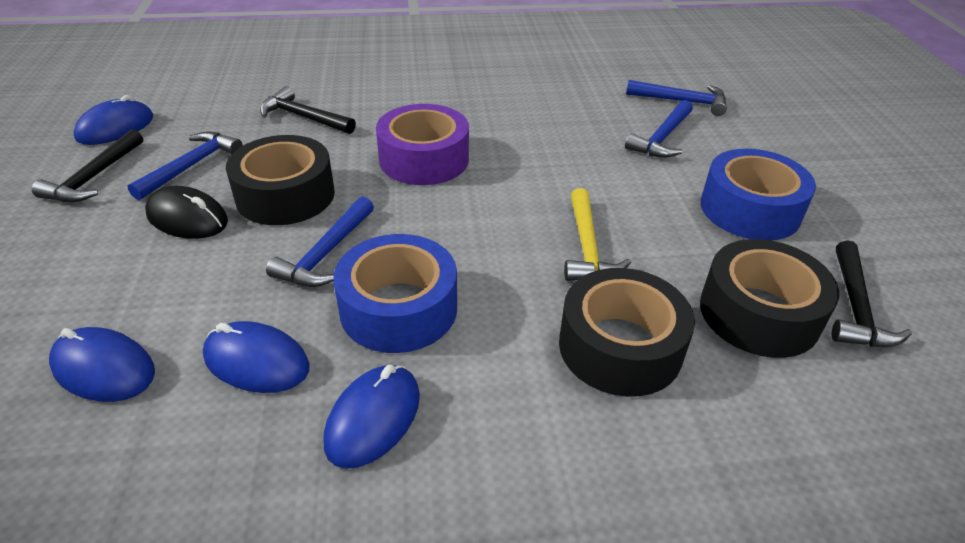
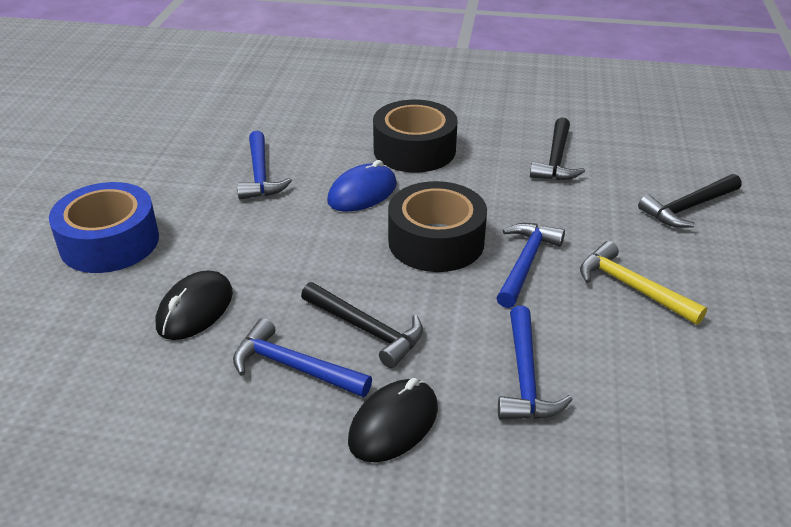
black mouse: 1 -> 2
black tape: 3 -> 2
blue mouse: 4 -> 1
blue tape: 2 -> 1
purple tape: 1 -> 0

